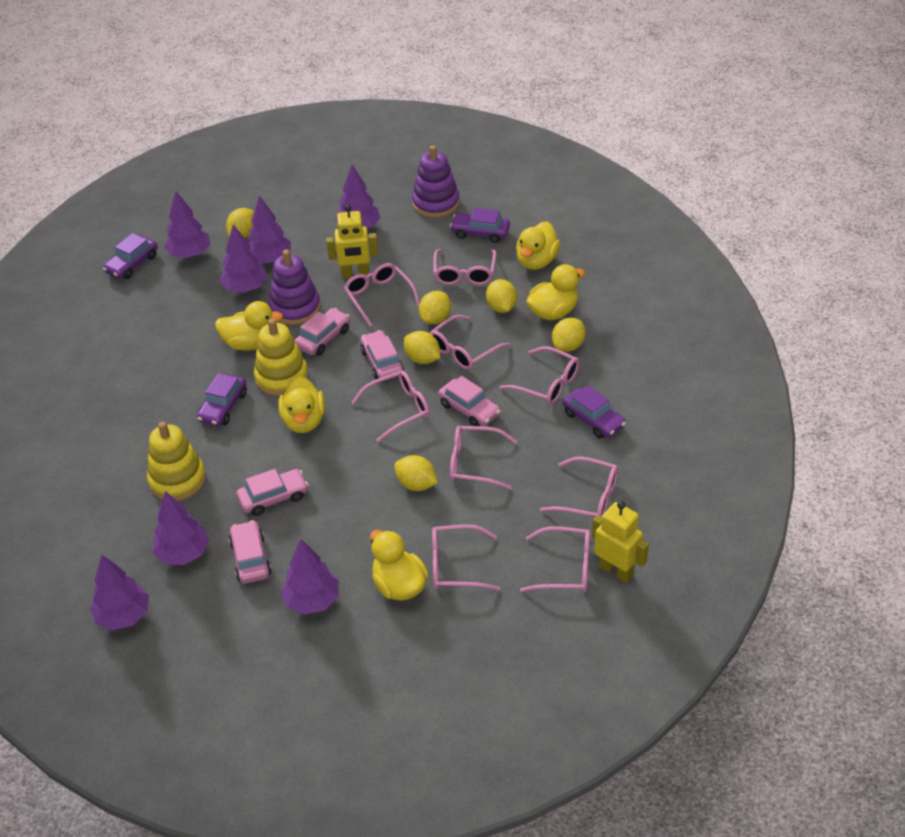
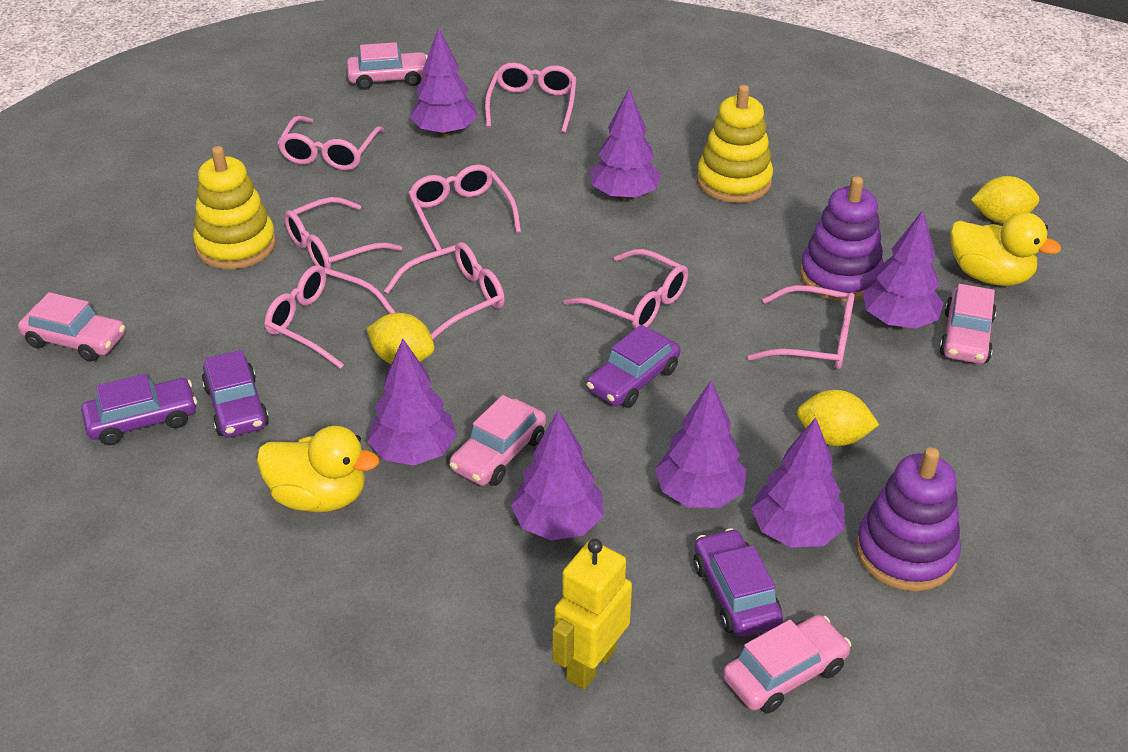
pink glasses: 9 -> 8
yellow duck: 5 -> 2
yellow lemon: 6 -> 3
yellow robot: 2 -> 1

